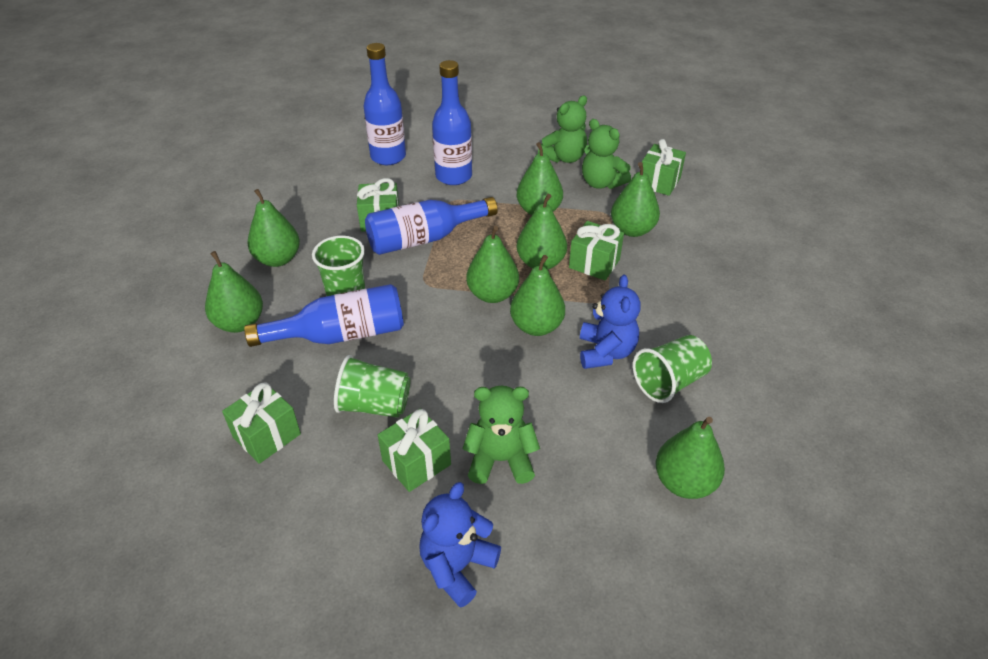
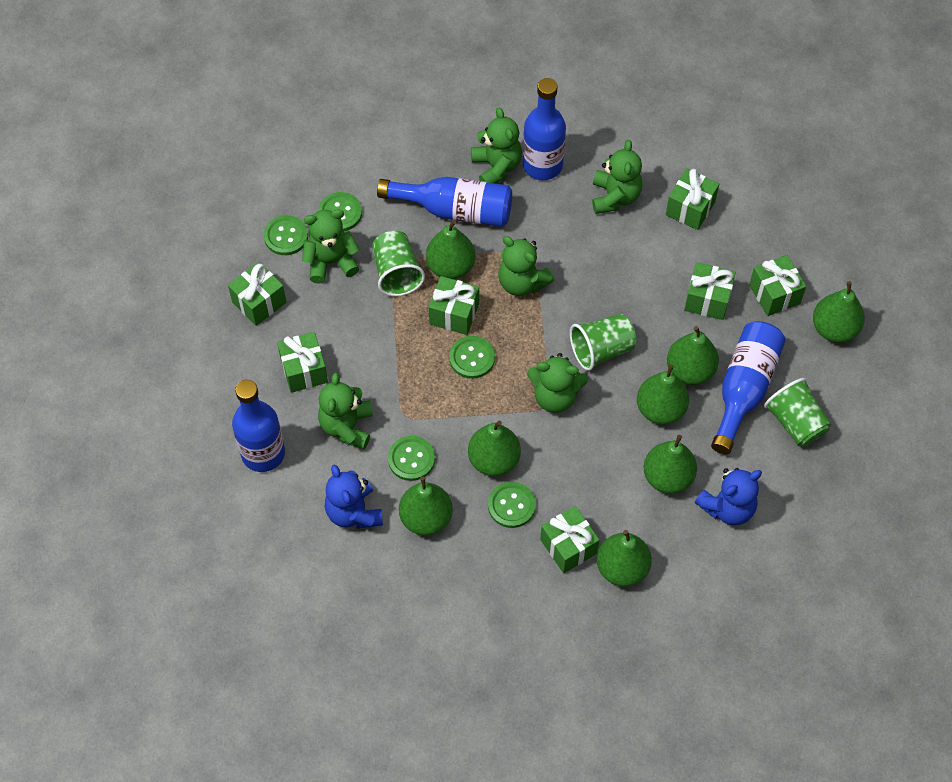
green button: 0 -> 5
green gift: 5 -> 7
green teddy bear: 3 -> 6

